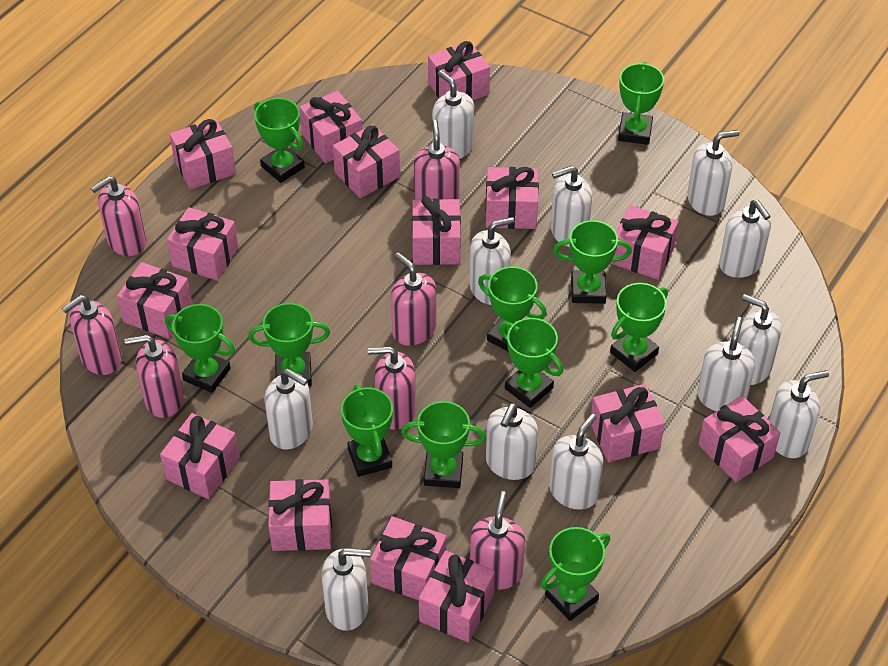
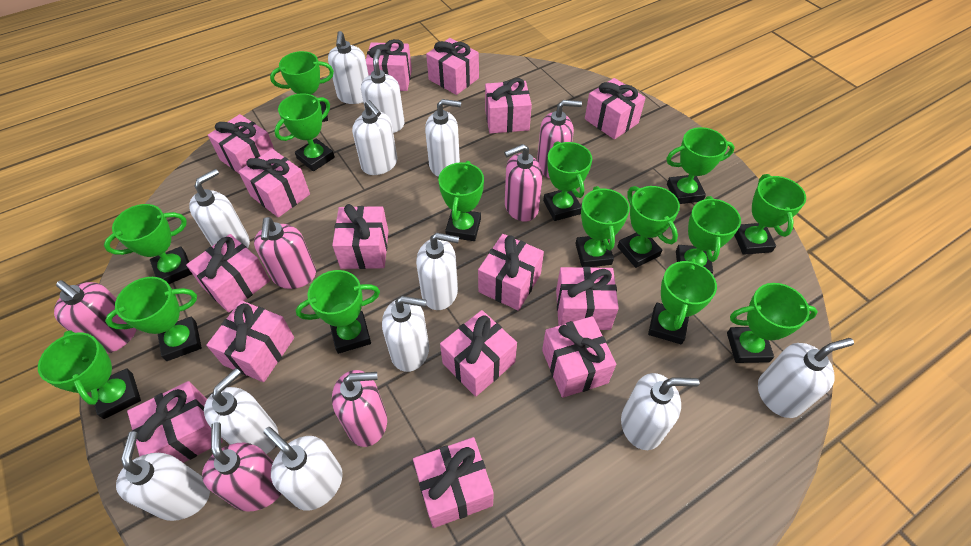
green trophy: 11 -> 15
pink soap dispenser: 7 -> 6

